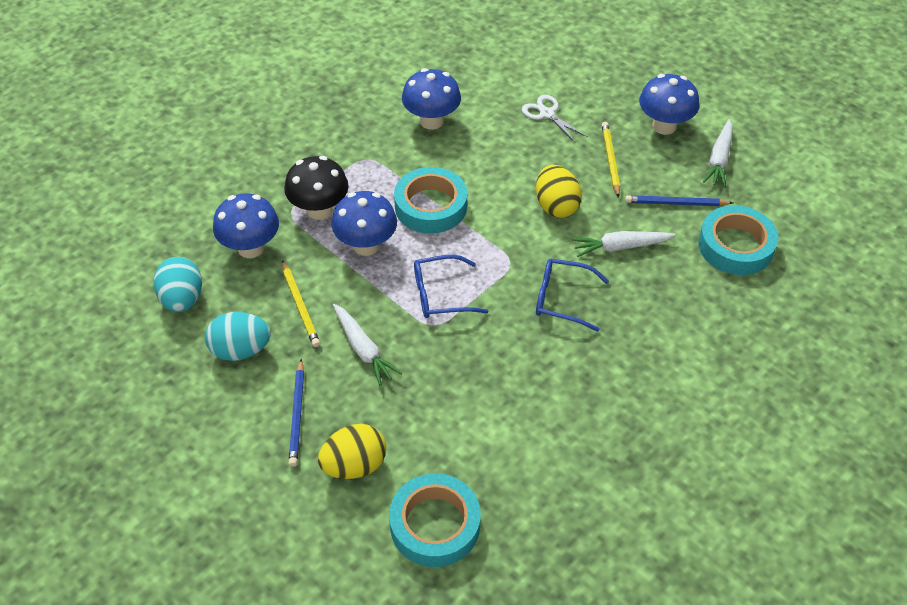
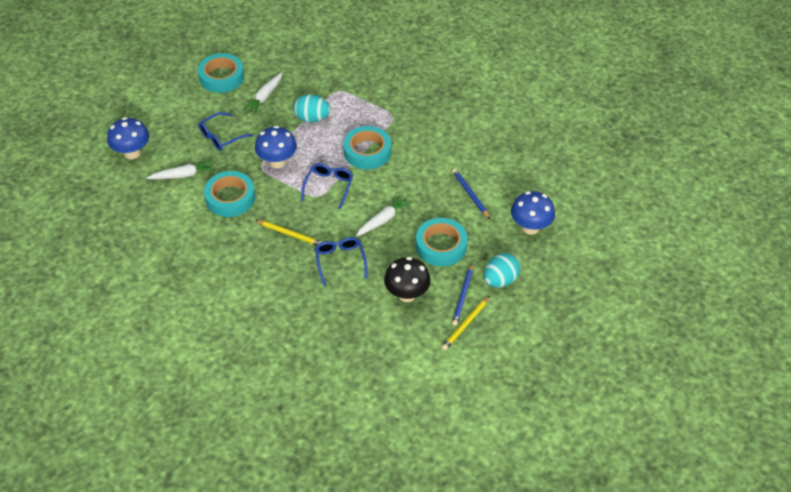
blue glasses: 2 -> 3
blue mushroom: 4 -> 3
turquoise tape: 3 -> 4
white scissors: 1 -> 0
yellow egg: 2 -> 0

